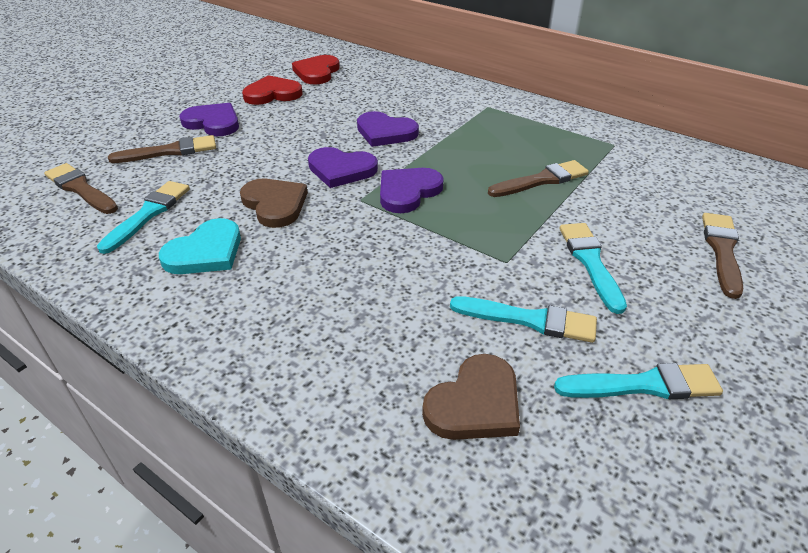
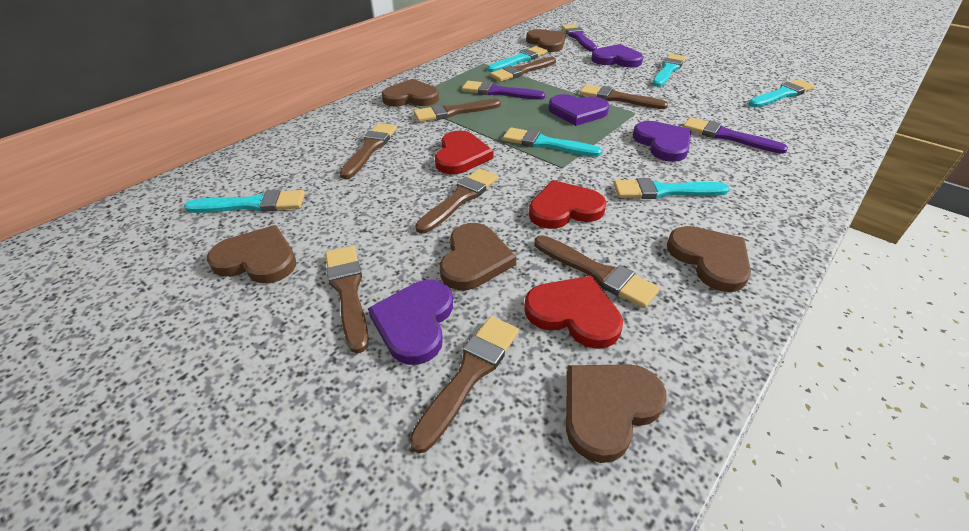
brown brush: 4 -> 8
brown heart: 2 -> 6
purple brush: 0 -> 3
red heart: 2 -> 3
turquoise brush: 4 -> 6
turquoise heart: 1 -> 0

